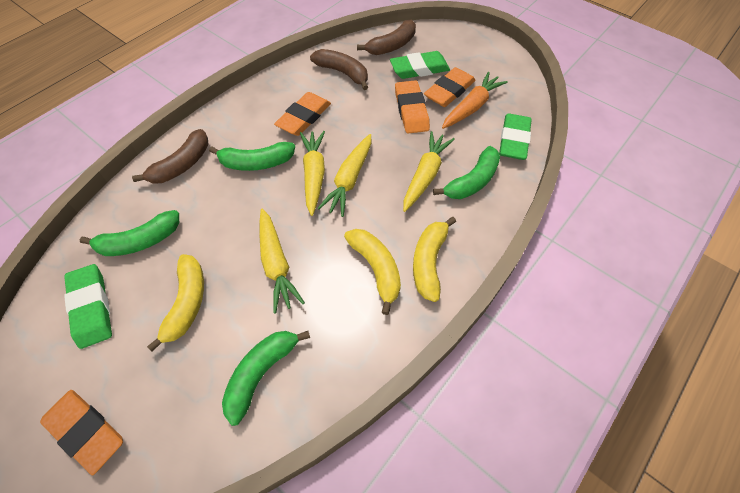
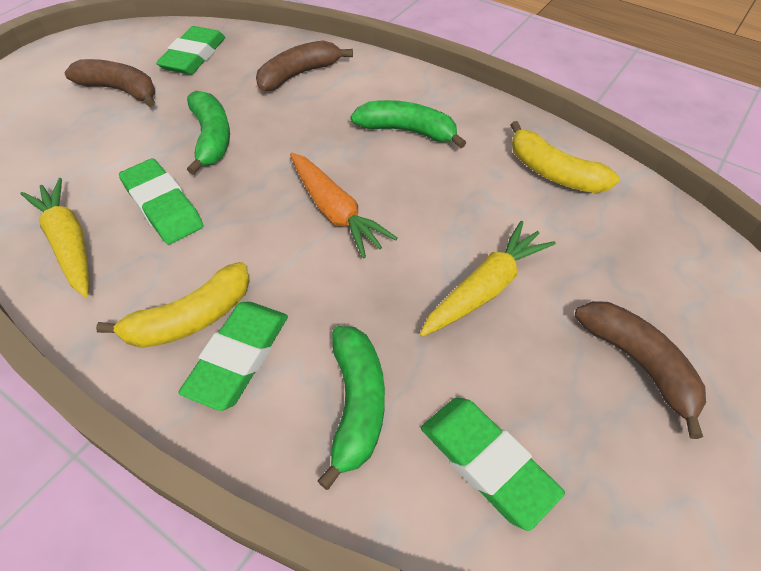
green banana: 4 -> 3
green eraser: 3 -> 4
orange eraser: 4 -> 0
yellow banana: 3 -> 2
yellow carrot: 4 -> 2

